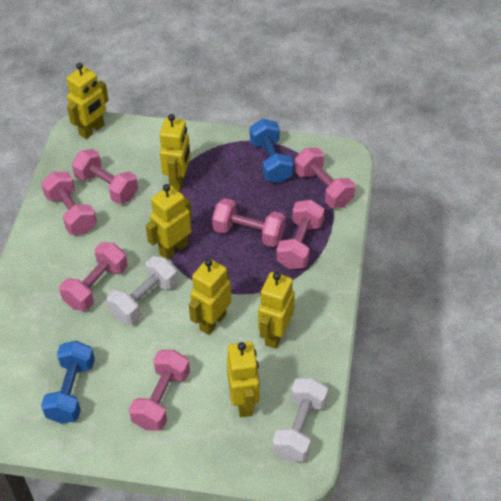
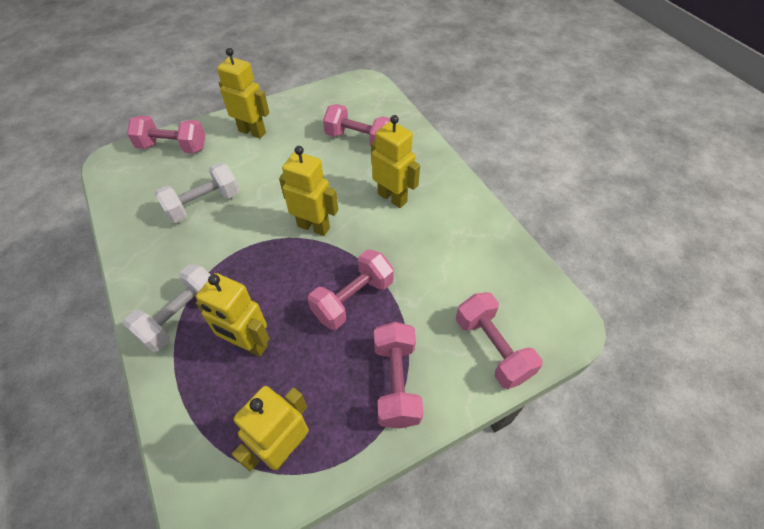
blue dumbbell: 2 -> 0
pink dumbbell: 7 -> 5
yellow robot: 6 -> 5

